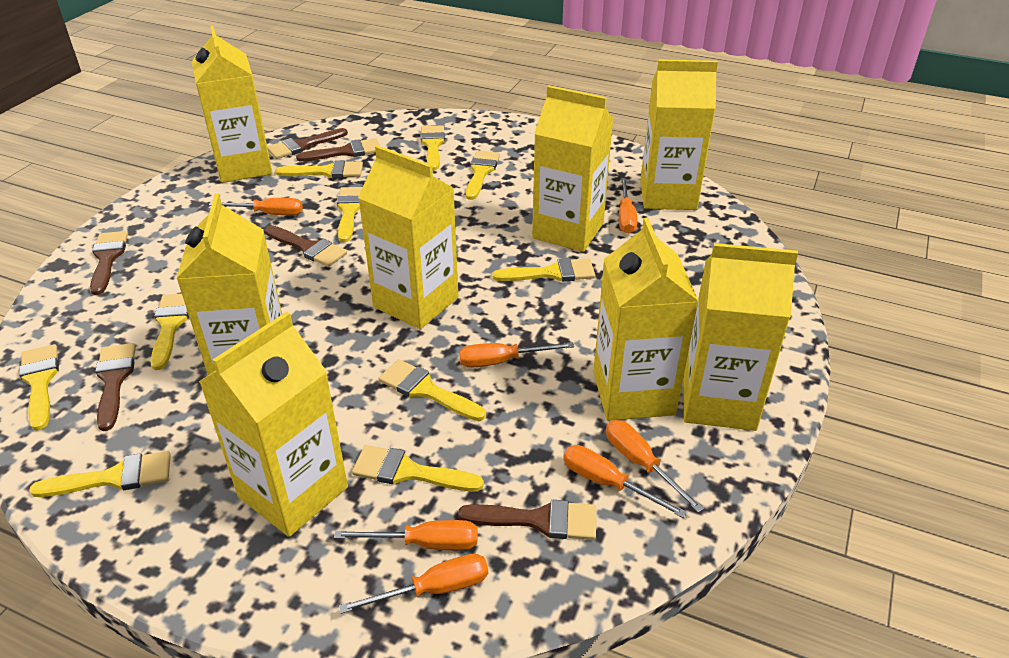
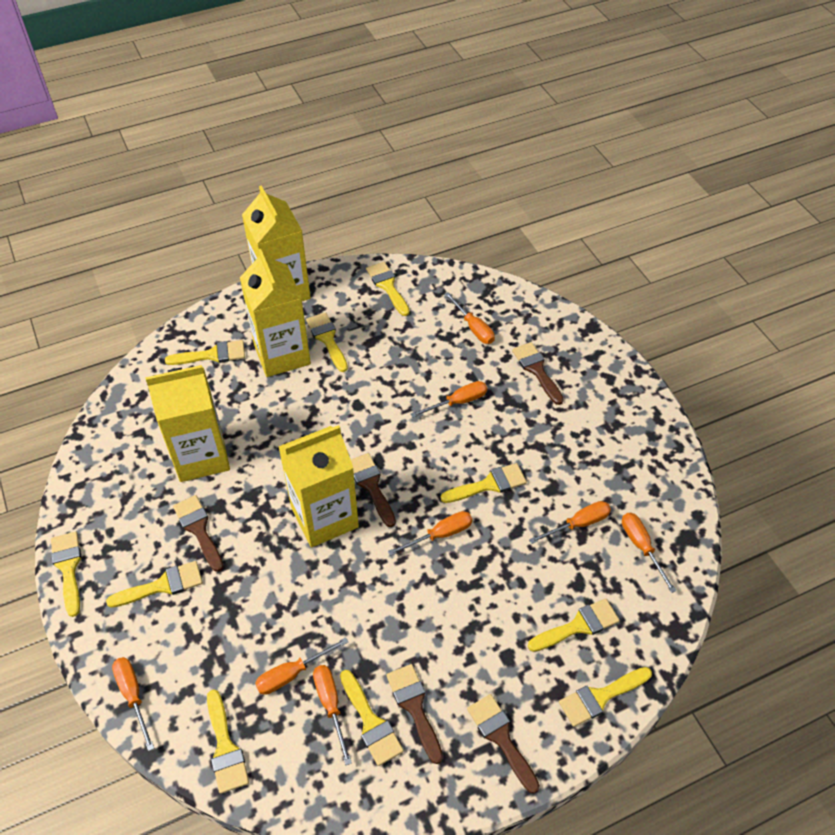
brown brush: 6 -> 5
orange screwdriver: 7 -> 8
yellow carton: 8 -> 4

